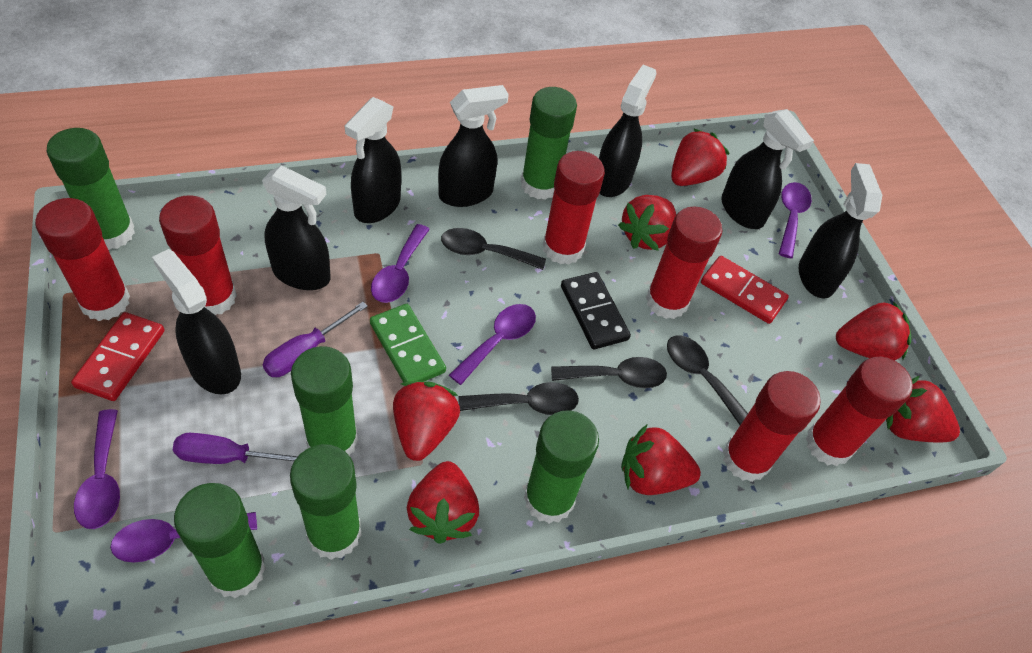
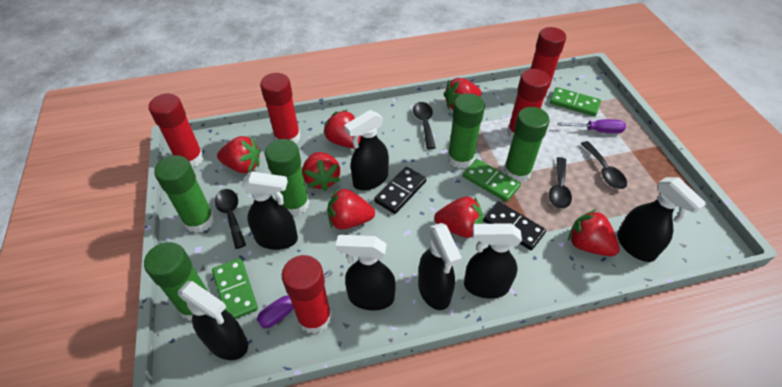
black domino: 1 -> 2
green domino: 1 -> 3
green glue stick: 6 -> 5
purple spoon: 5 -> 0
red domino: 2 -> 0
red glue stick: 6 -> 5

